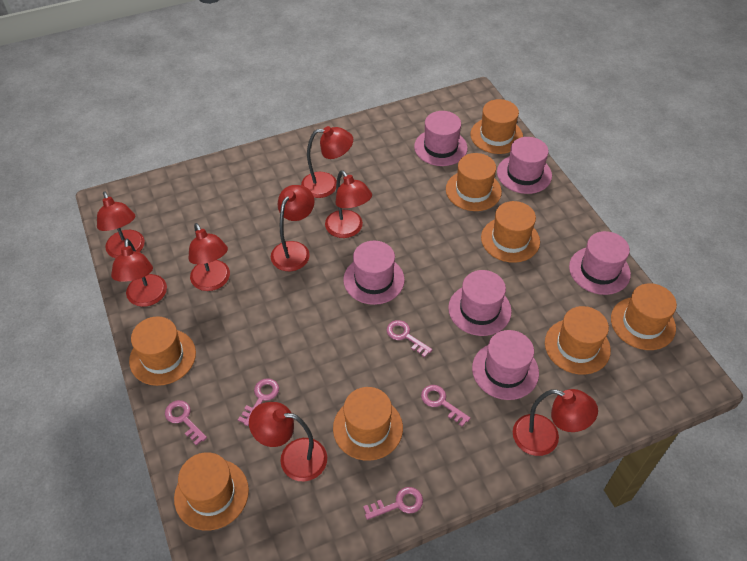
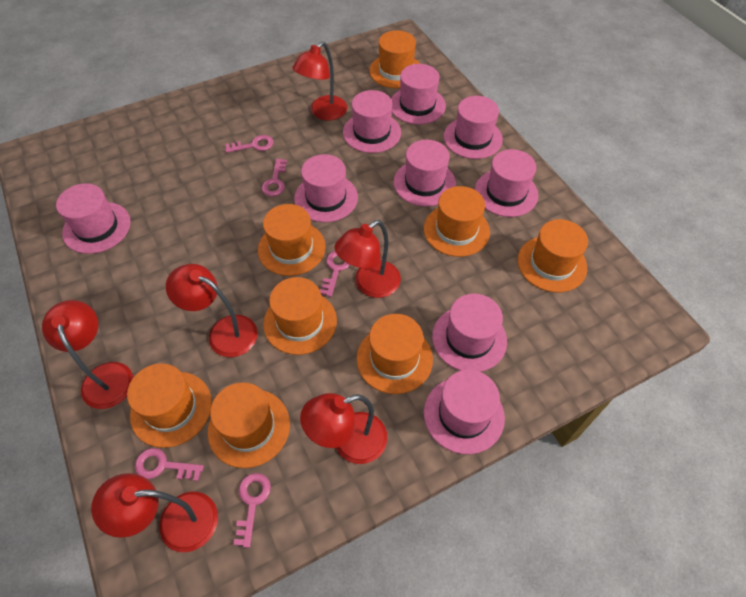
pink hat: 6 -> 9
red lamp: 8 -> 6

